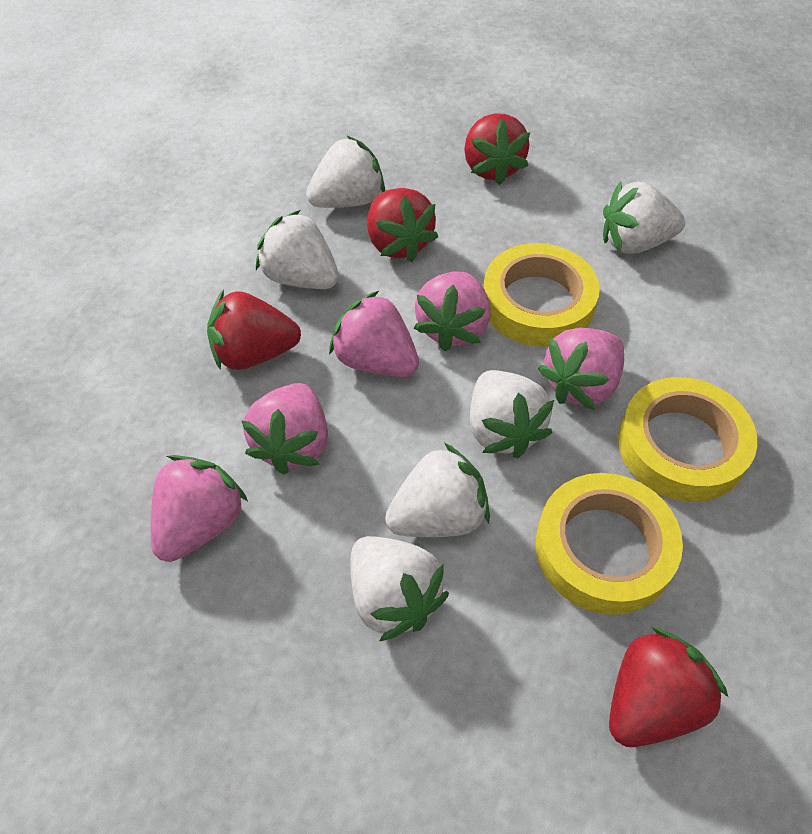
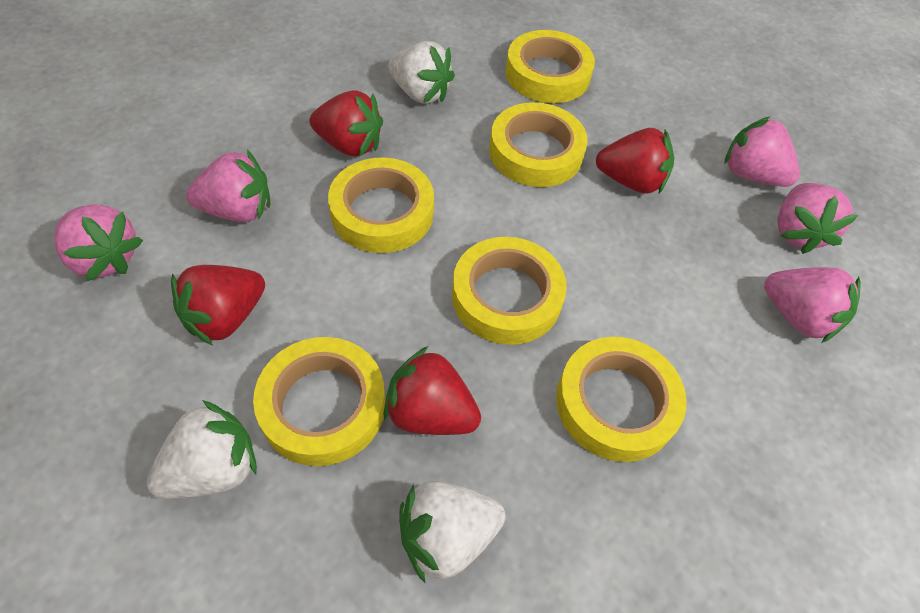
white strawberry: 6 -> 3
yellow tape: 3 -> 6

